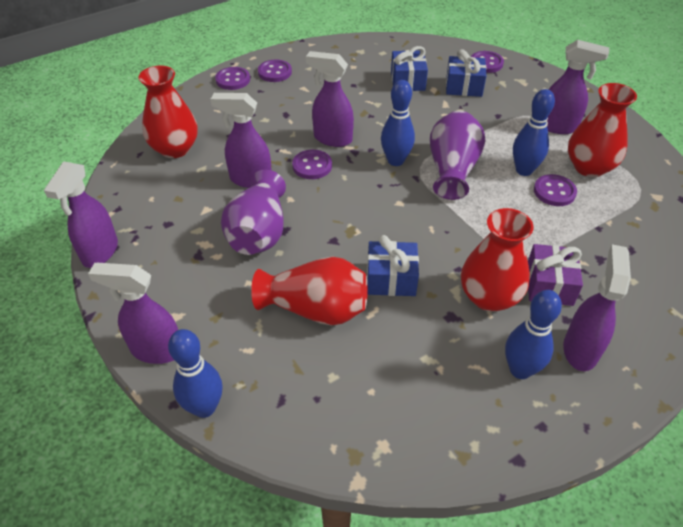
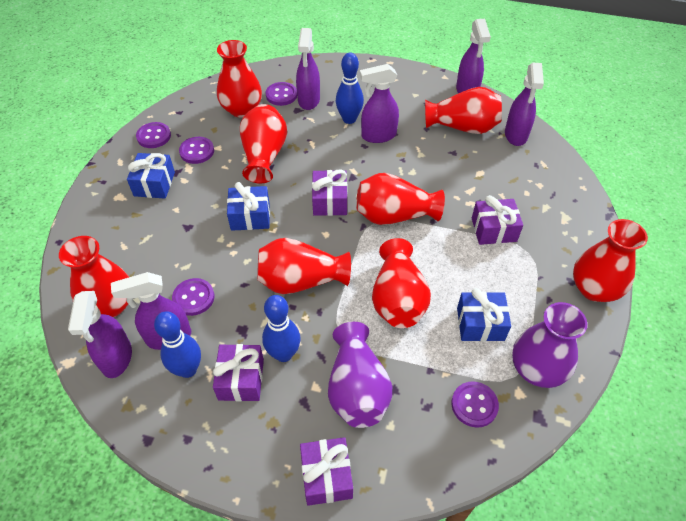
blue bowling pin: 4 -> 3
purple gift: 1 -> 4
red vase: 4 -> 8

